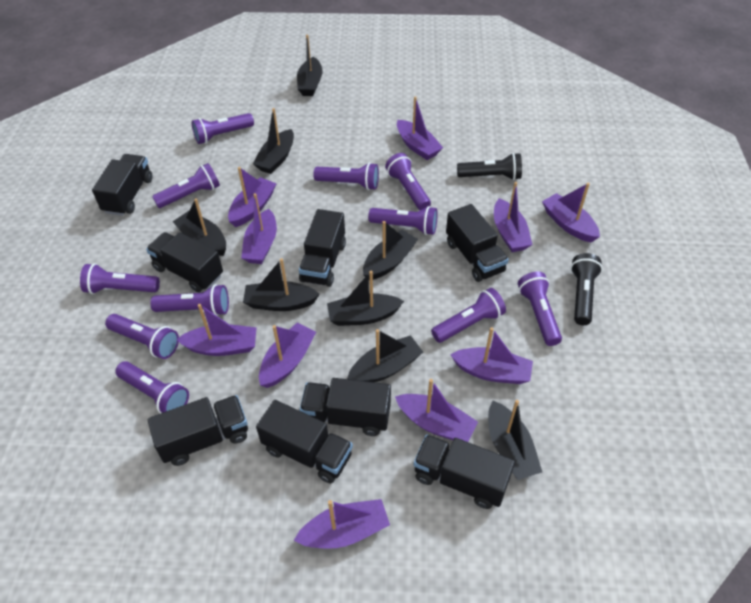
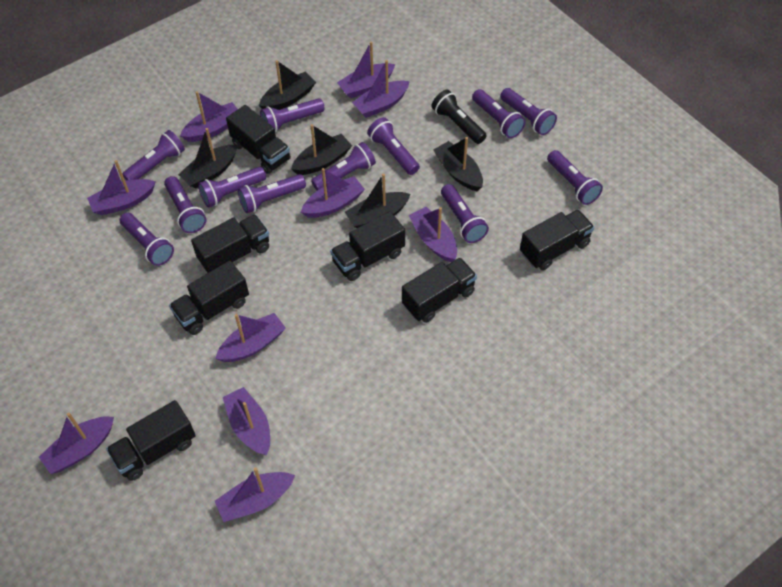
black boat: 8 -> 5
black flashlight: 2 -> 1
black truck: 8 -> 7
purple flashlight: 11 -> 12

